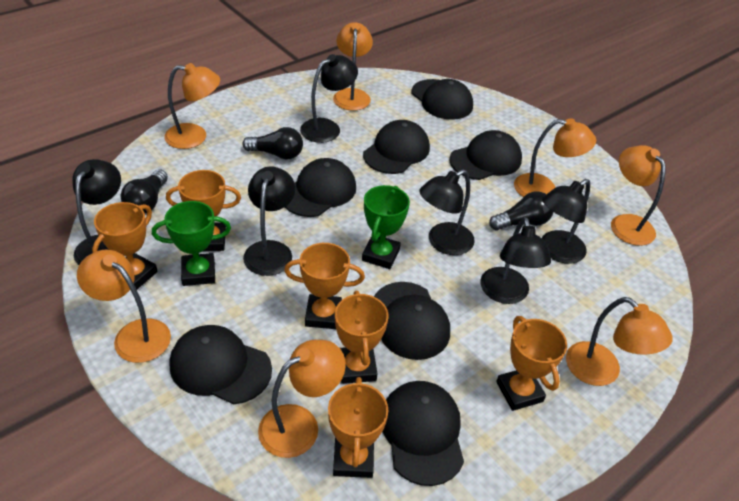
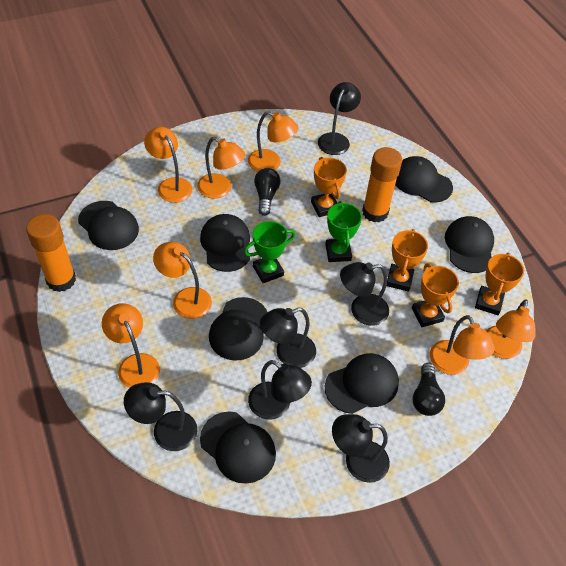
black light bulb: 3 -> 2
orange glue stick: 0 -> 2
orange trophy: 6 -> 4

